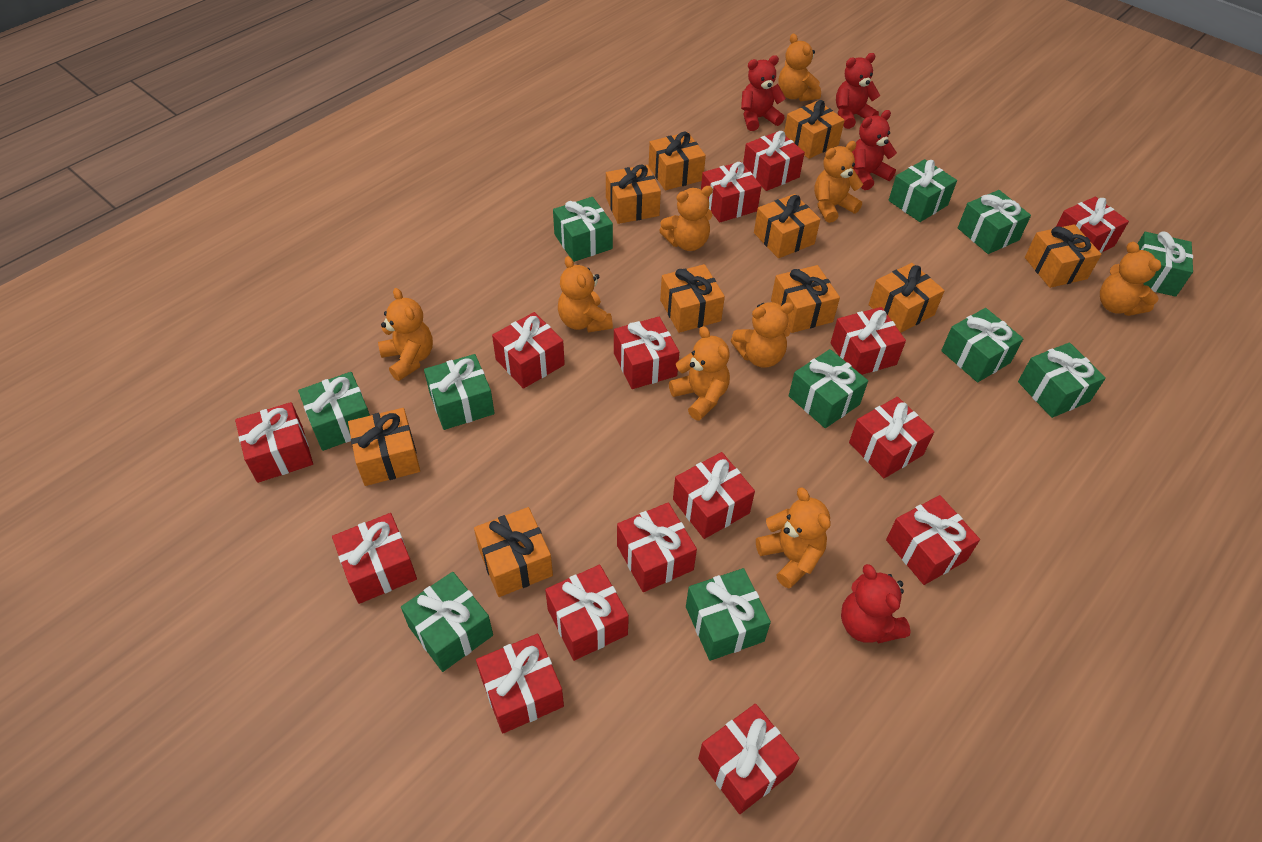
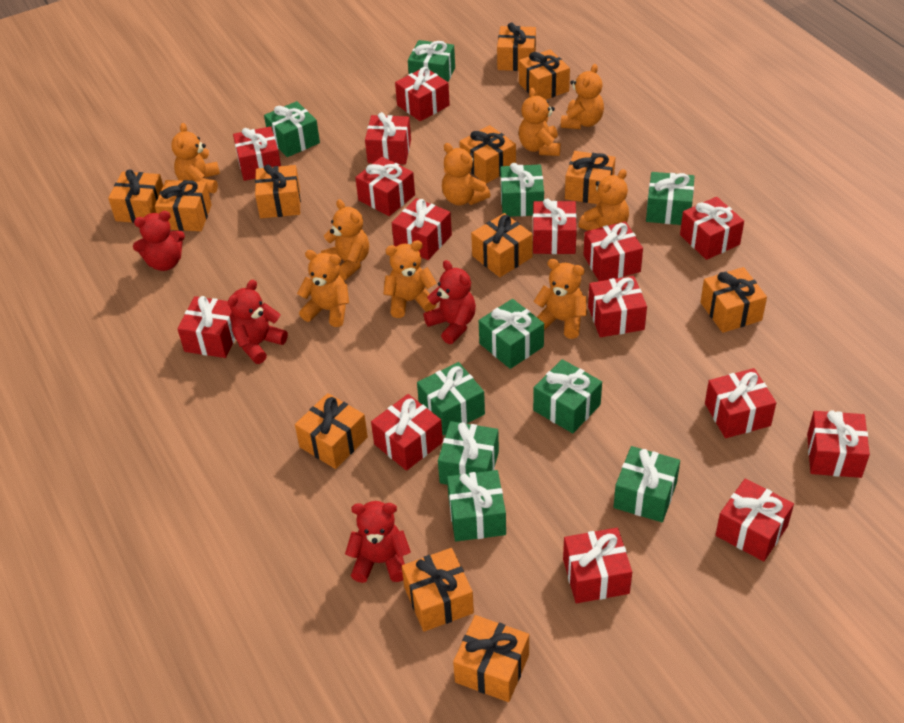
green gift: 11 -> 10
orange gift: 10 -> 12

